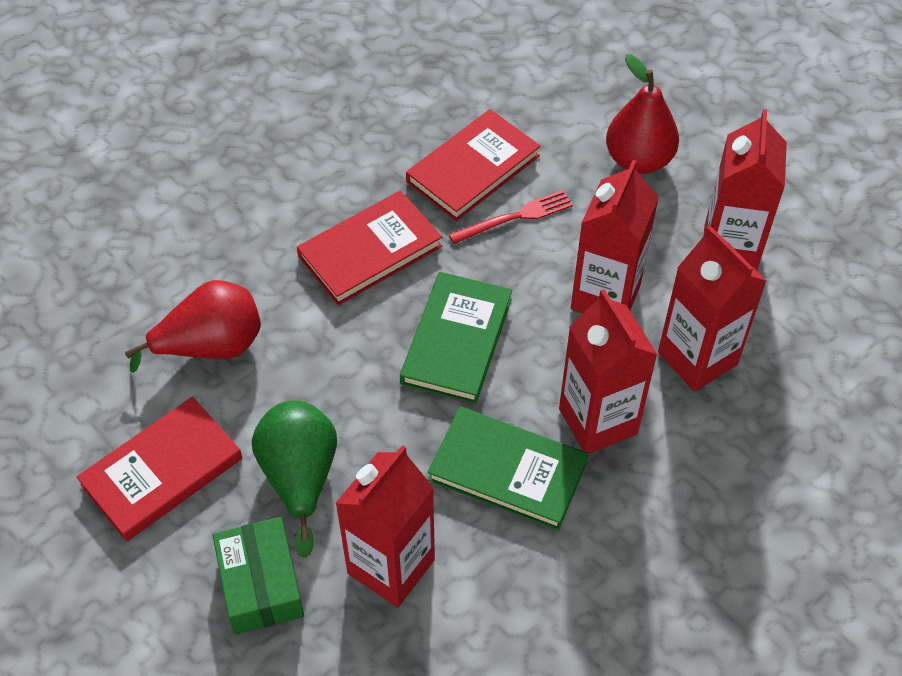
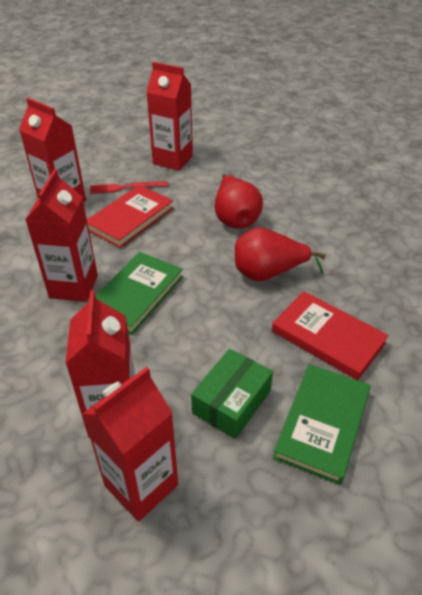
green pear: 1 -> 0
red book: 3 -> 2

